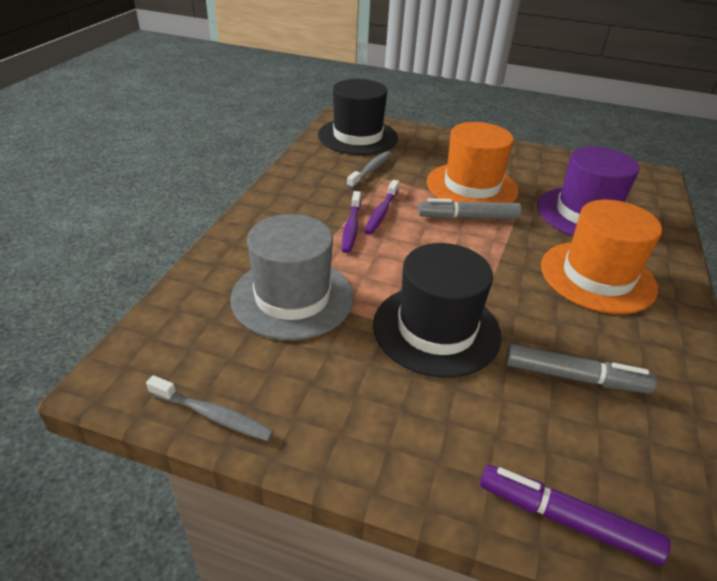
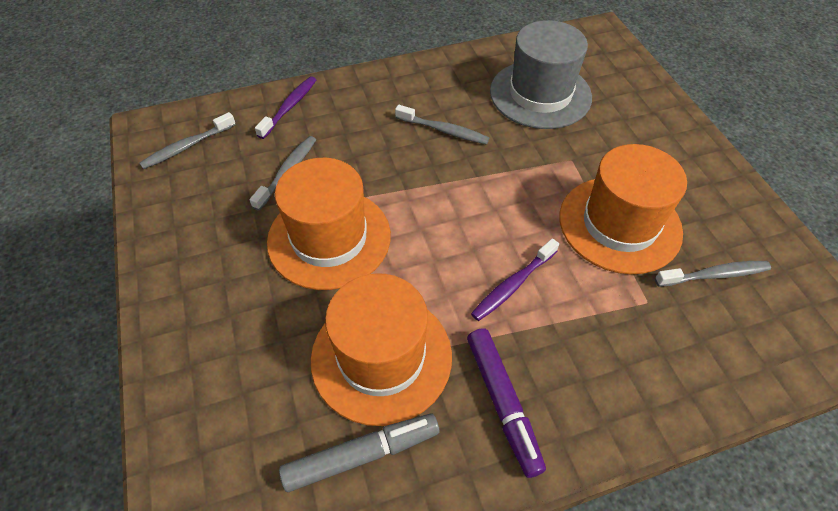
black hat: 2 -> 0
grey marker: 2 -> 1
grey toothbrush: 2 -> 4
orange hat: 2 -> 3
purple hat: 1 -> 0

